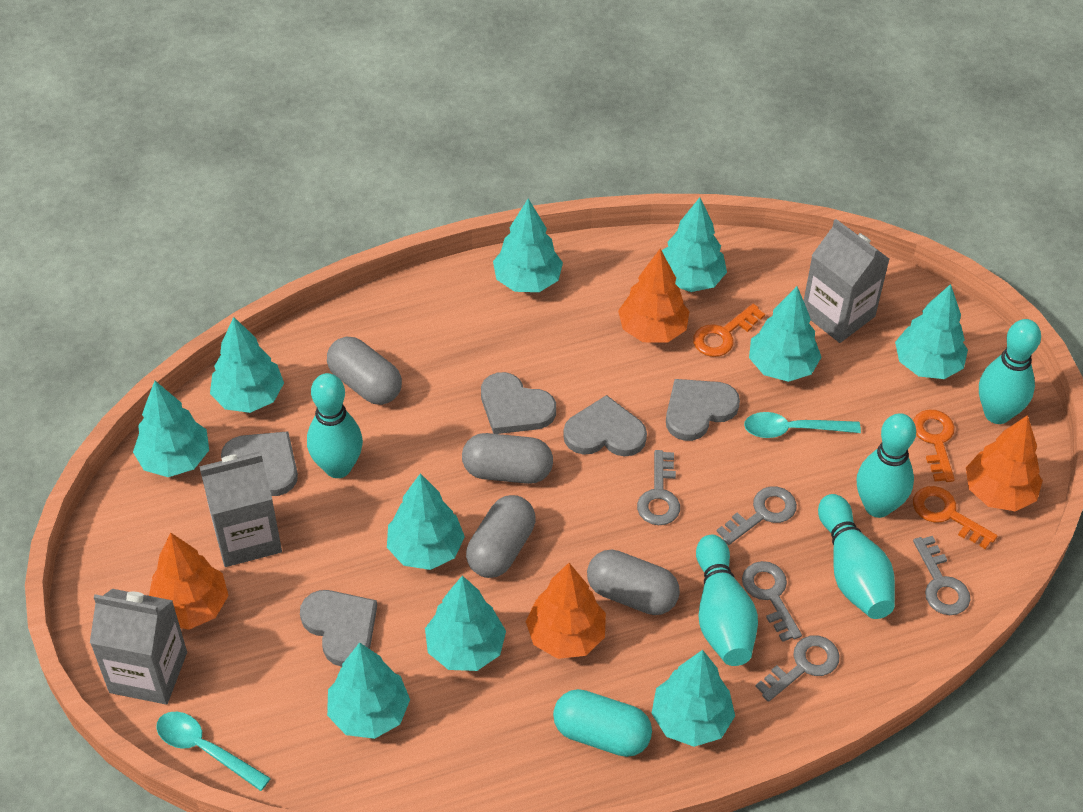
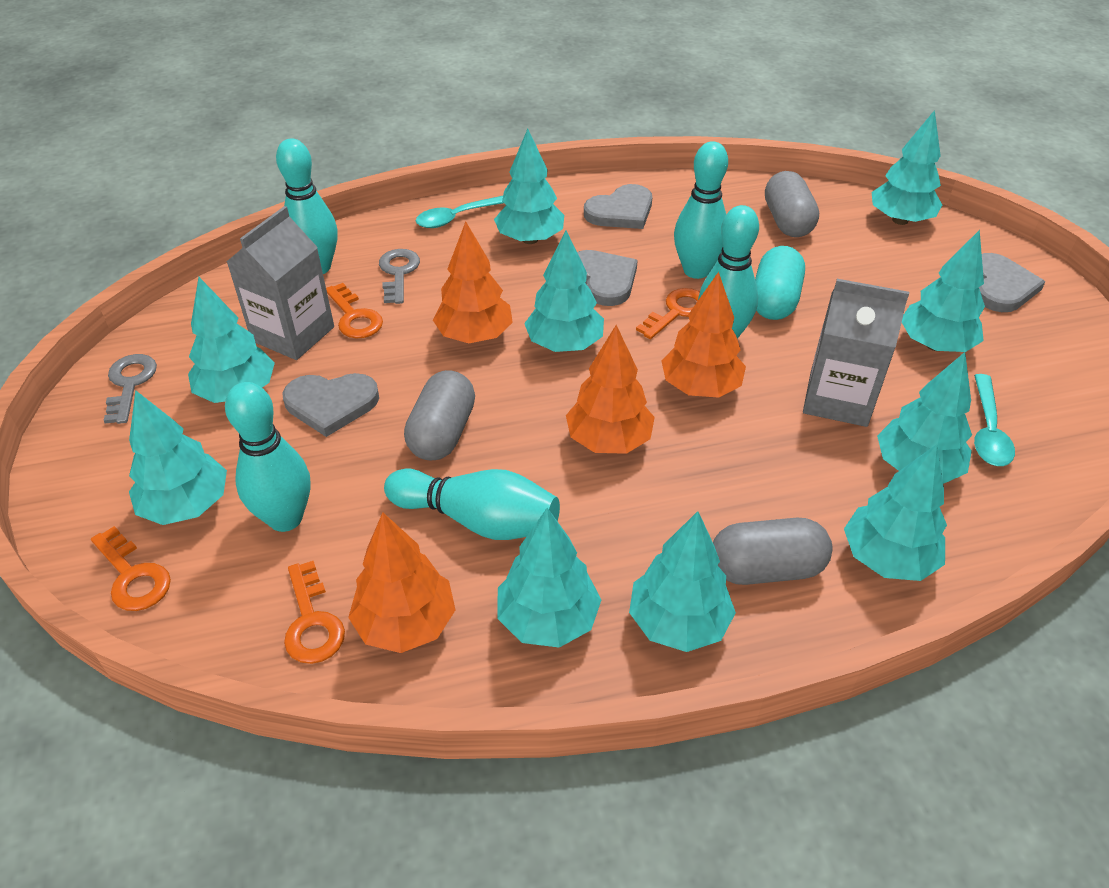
grey capsule: 4 -> 3
grey carton: 3 -> 2
grey heart: 5 -> 4
grey key: 5 -> 2
orange key: 3 -> 4

